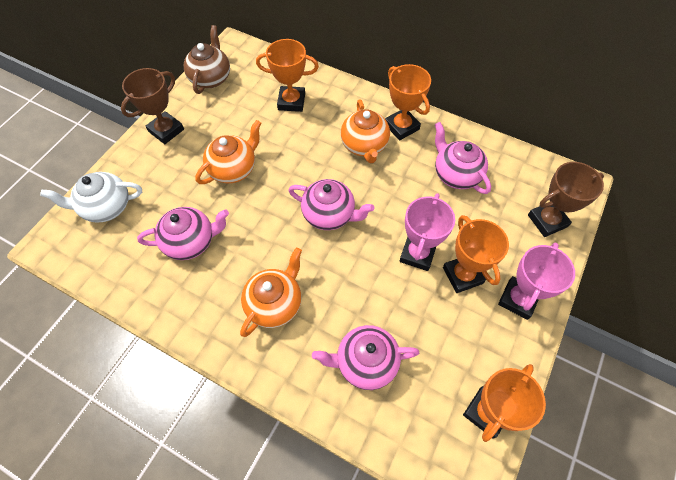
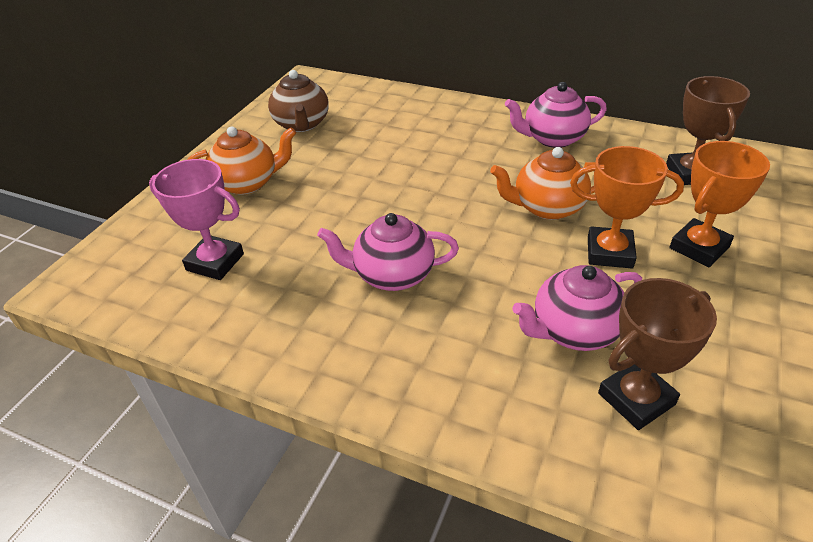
orange teapot: 3 -> 2
orange trophy: 4 -> 2
pink teapot: 4 -> 3
pink trophy: 2 -> 1
white teapot: 1 -> 0

